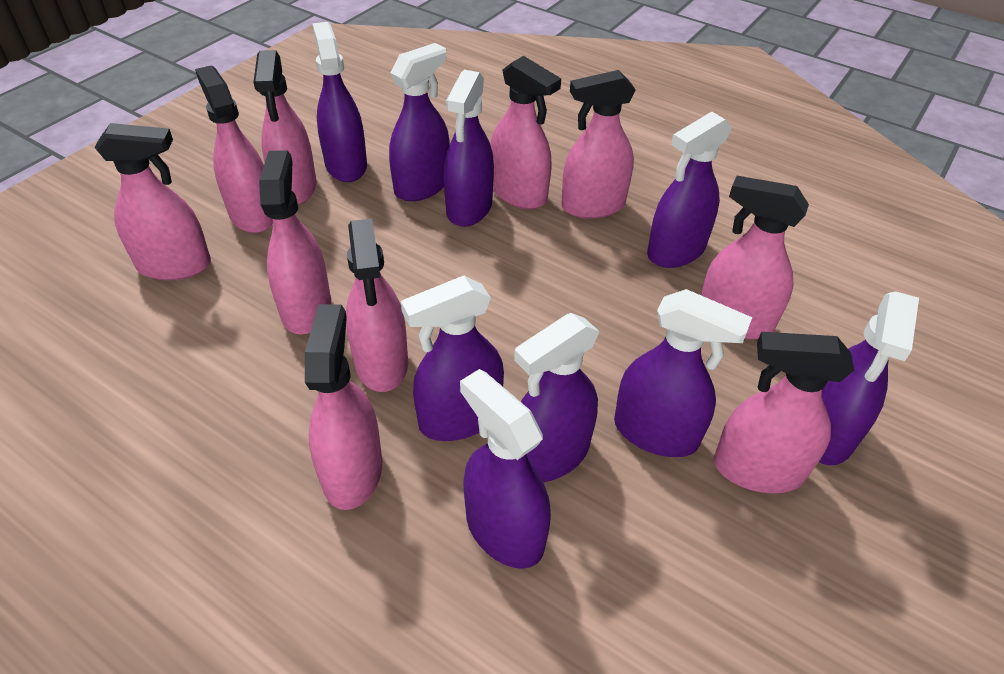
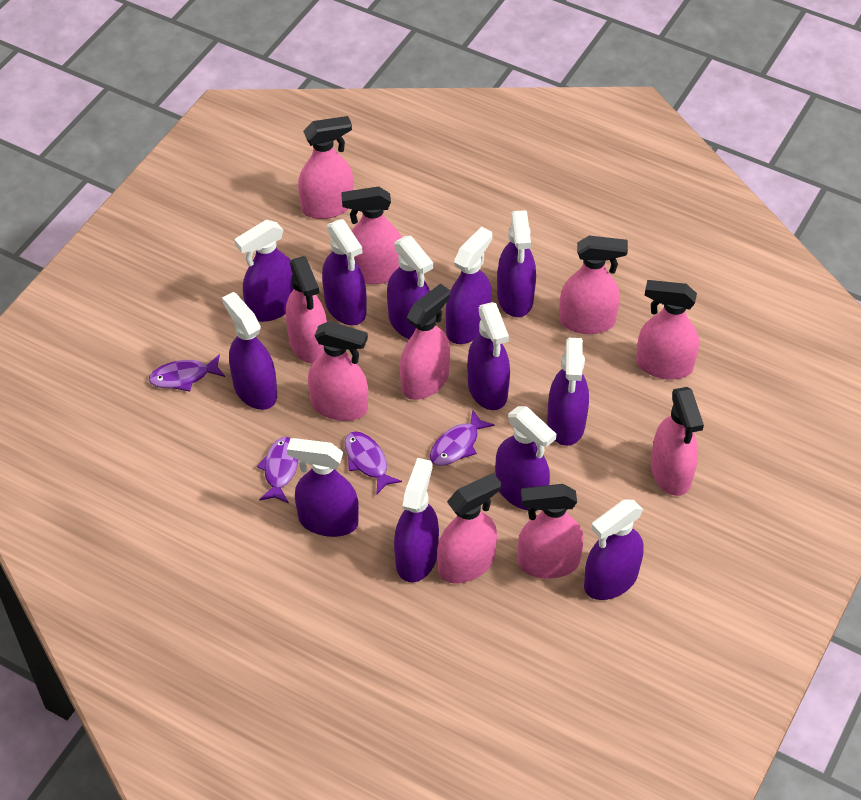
purple fish: 0 -> 4
purple spray bottle: 9 -> 12

